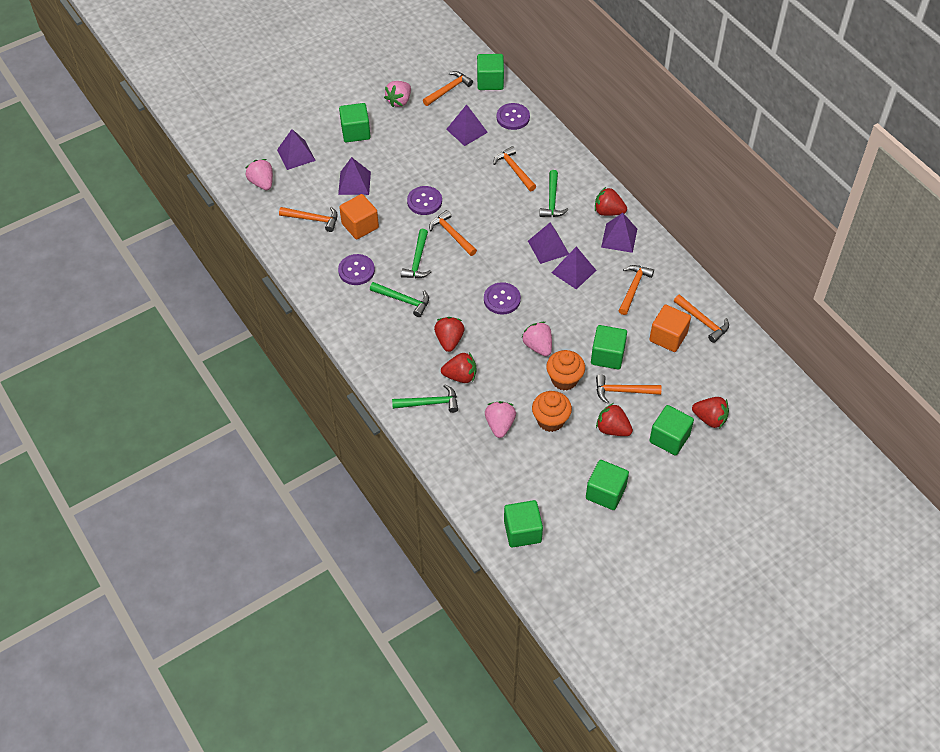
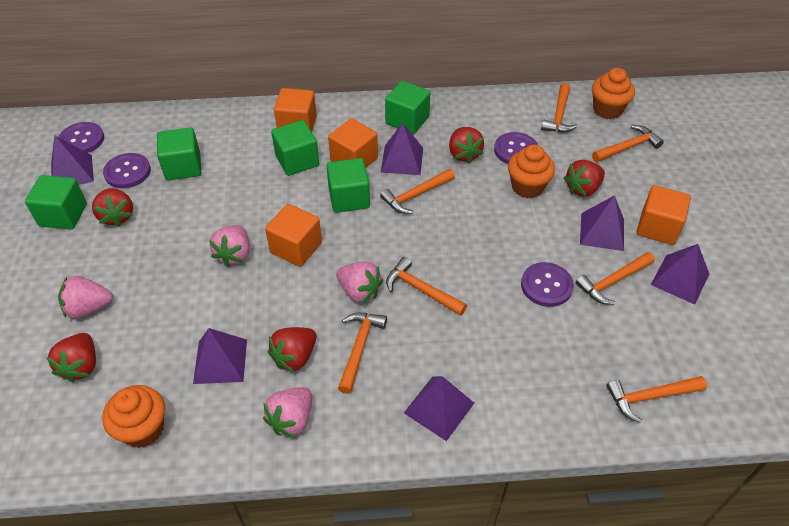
green cube: 6 -> 5
green hammer: 4 -> 0
orange cube: 2 -> 4
orange cupcake: 2 -> 3

